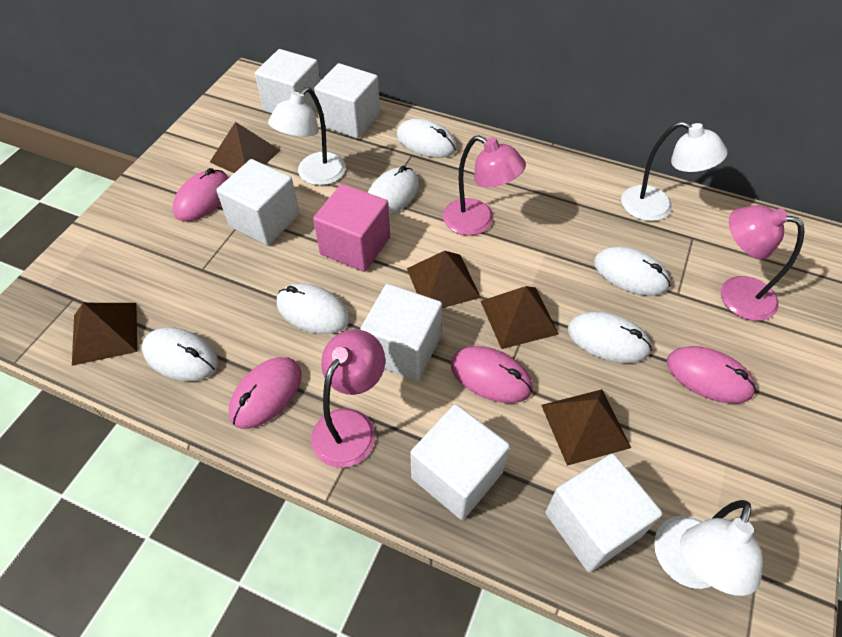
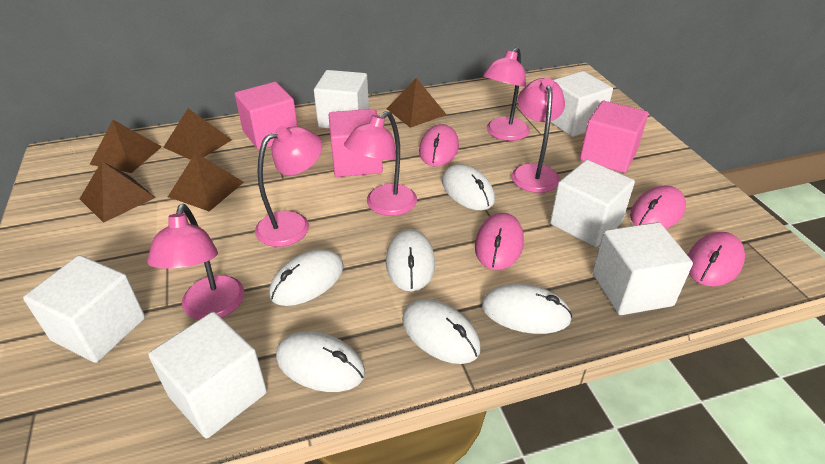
pink cube: 1 -> 3
pink lamp: 3 -> 5
white lamp: 3 -> 0

